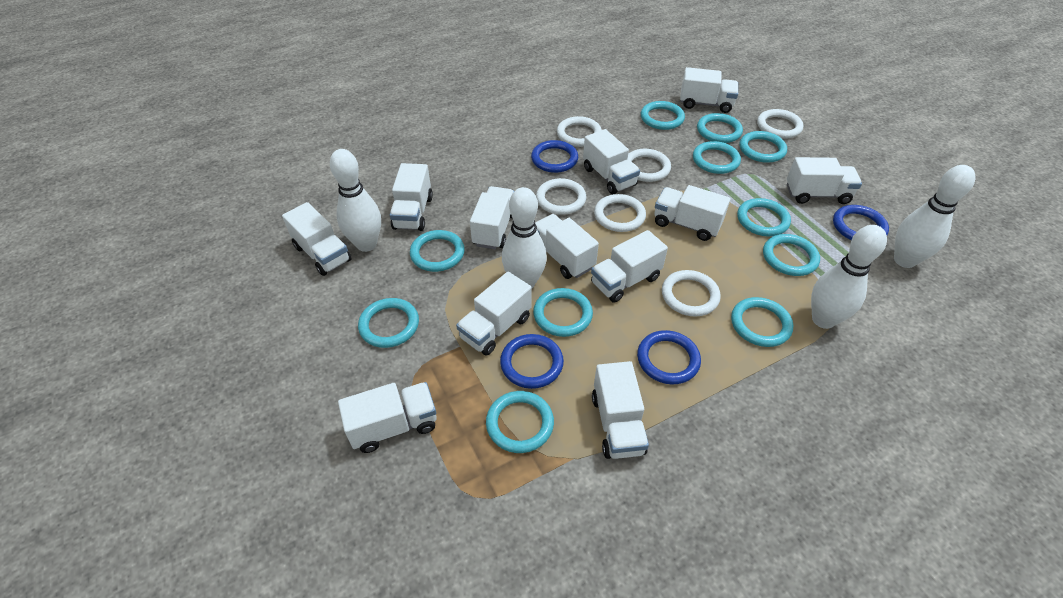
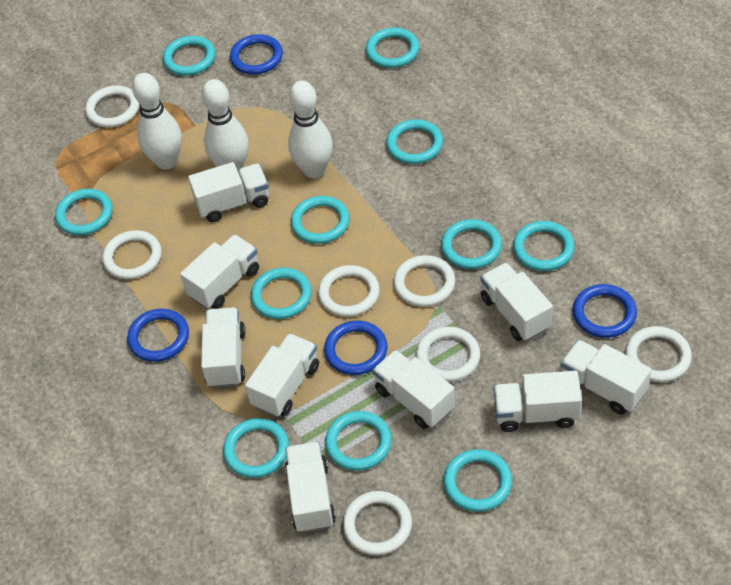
white bowling pin: 4 -> 3
white ring: 6 -> 7
white truck: 12 -> 9

